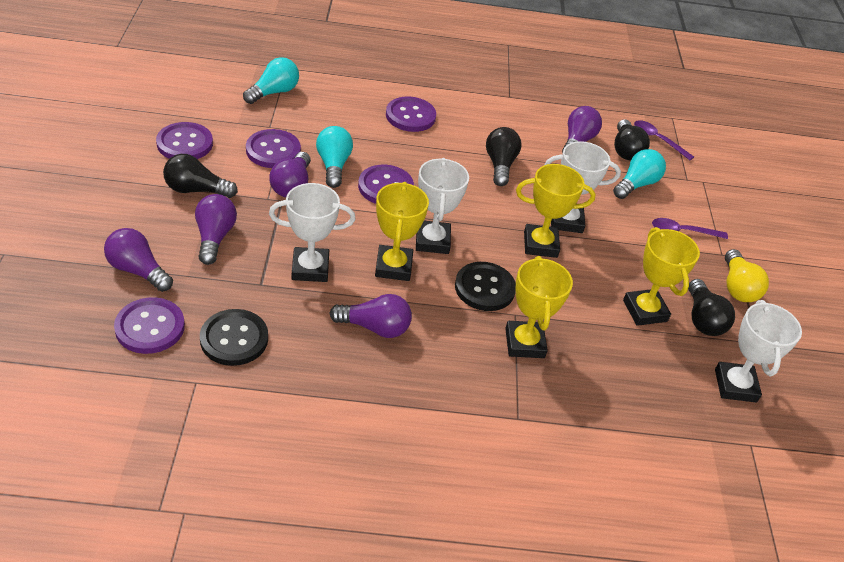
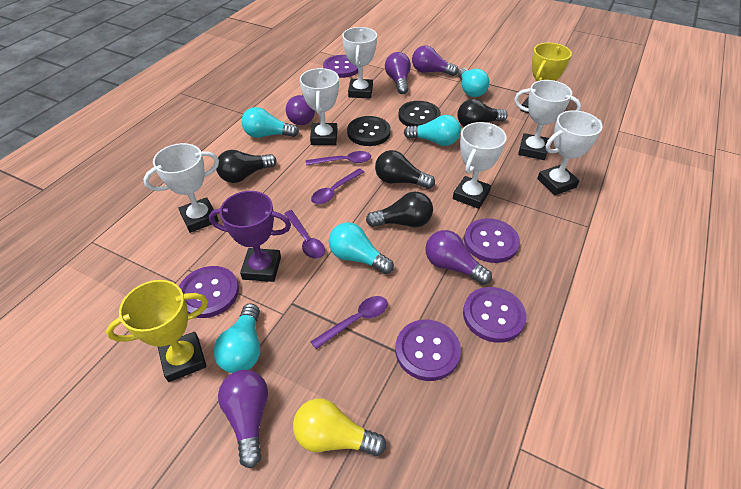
purple spoon: 2 -> 4
purple trophy: 0 -> 1
turquoise light bulb: 3 -> 5
white trophy: 4 -> 6
yellow trophy: 4 -> 2

